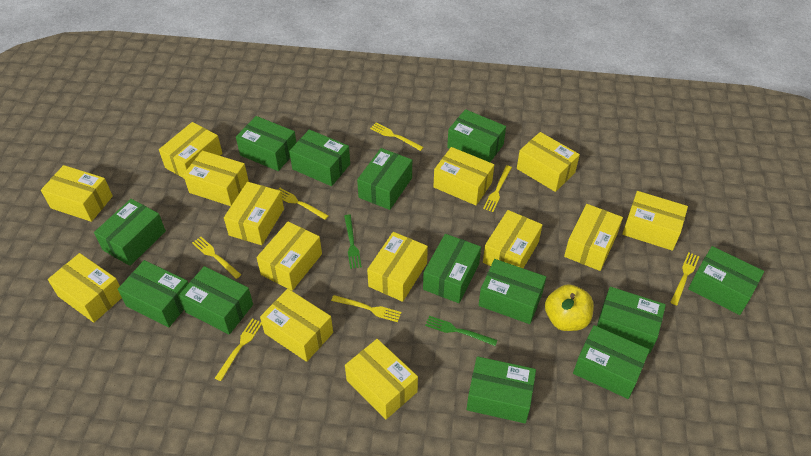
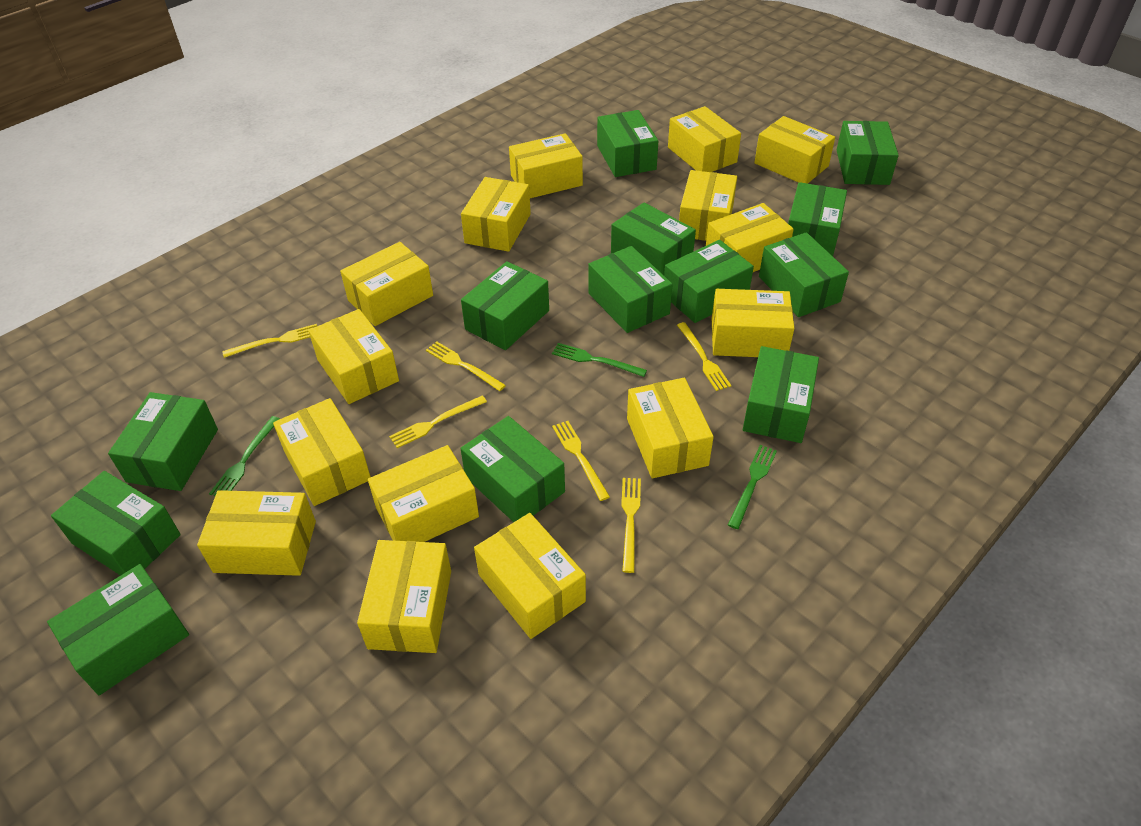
green fork: 2 -> 3
yellow apple: 1 -> 0
yellow box: 14 -> 15
yellow fork: 7 -> 6

